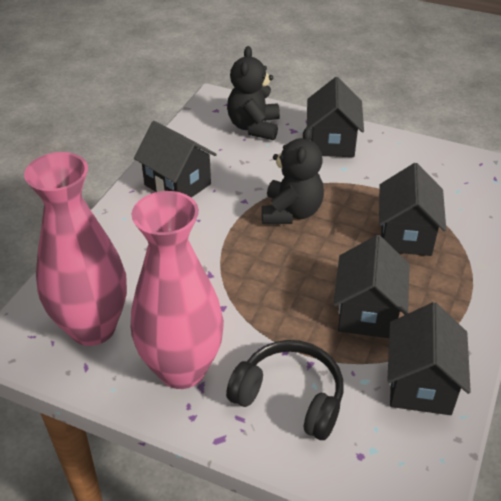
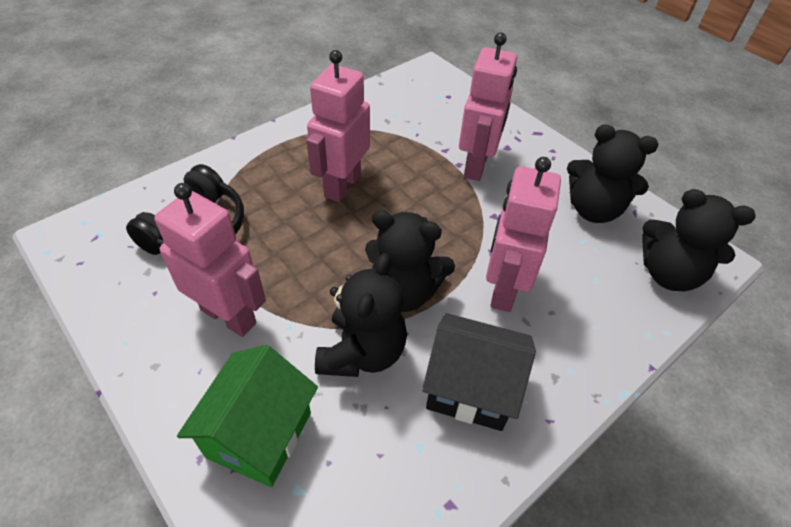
black house: 5 -> 1
black teddy bear: 2 -> 4
green house: 0 -> 1
pink robot: 0 -> 4
pink vase: 2 -> 0

